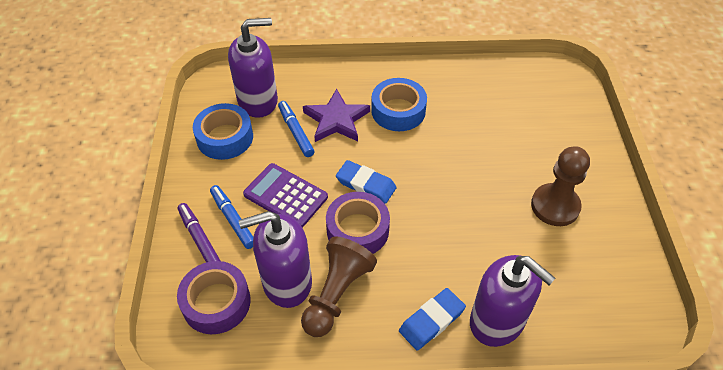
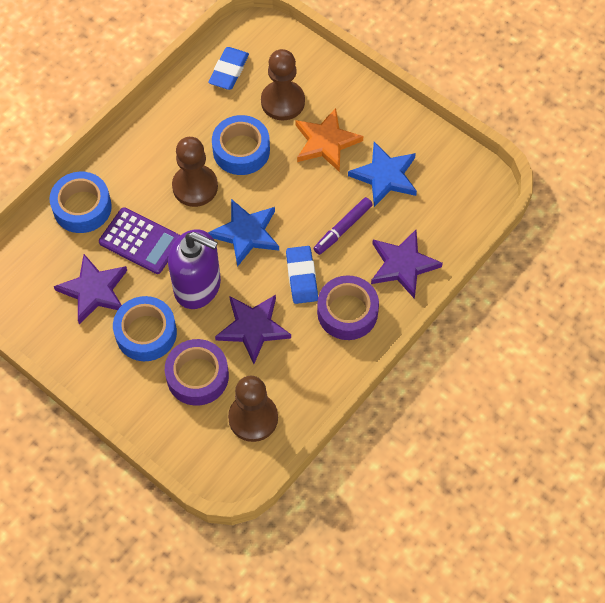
blue marker: 2 -> 0
blue star: 0 -> 2
blue tape: 2 -> 3
brown pawn: 2 -> 3
orange star: 0 -> 1
purple soap dispenser: 3 -> 1
purple star: 1 -> 3

